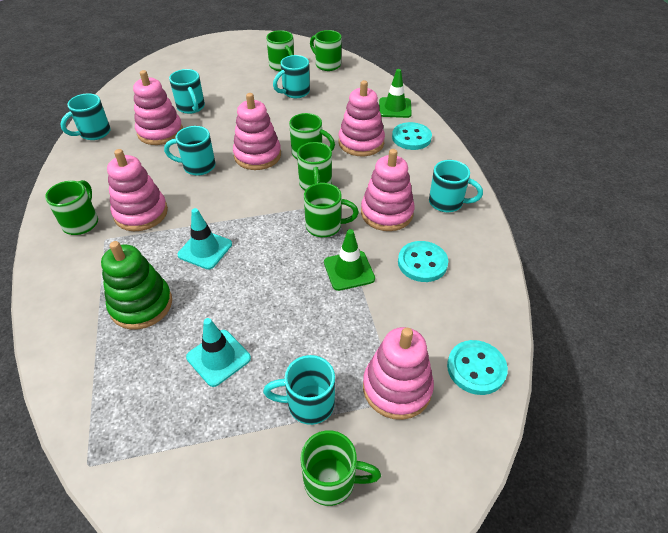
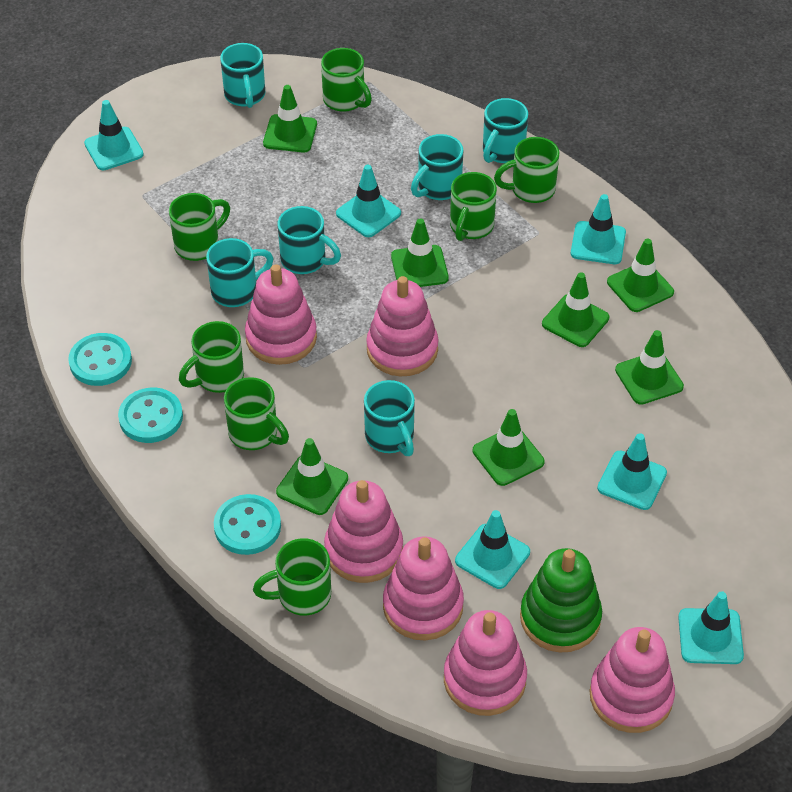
green traffic cone: 2 -> 7
turquoise traffic cone: 2 -> 6

